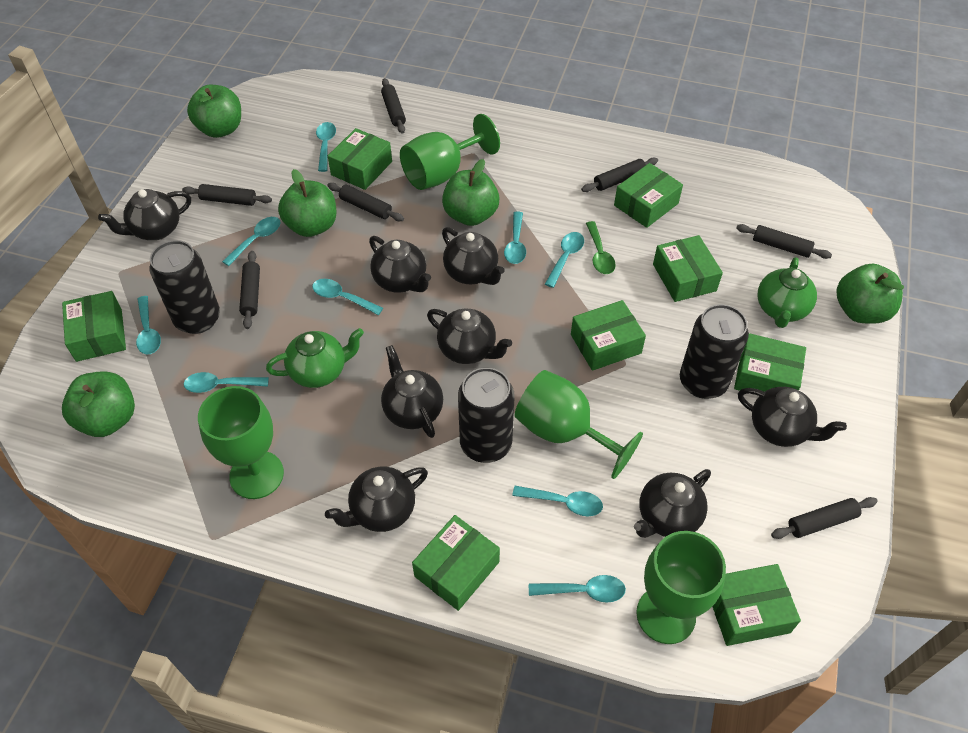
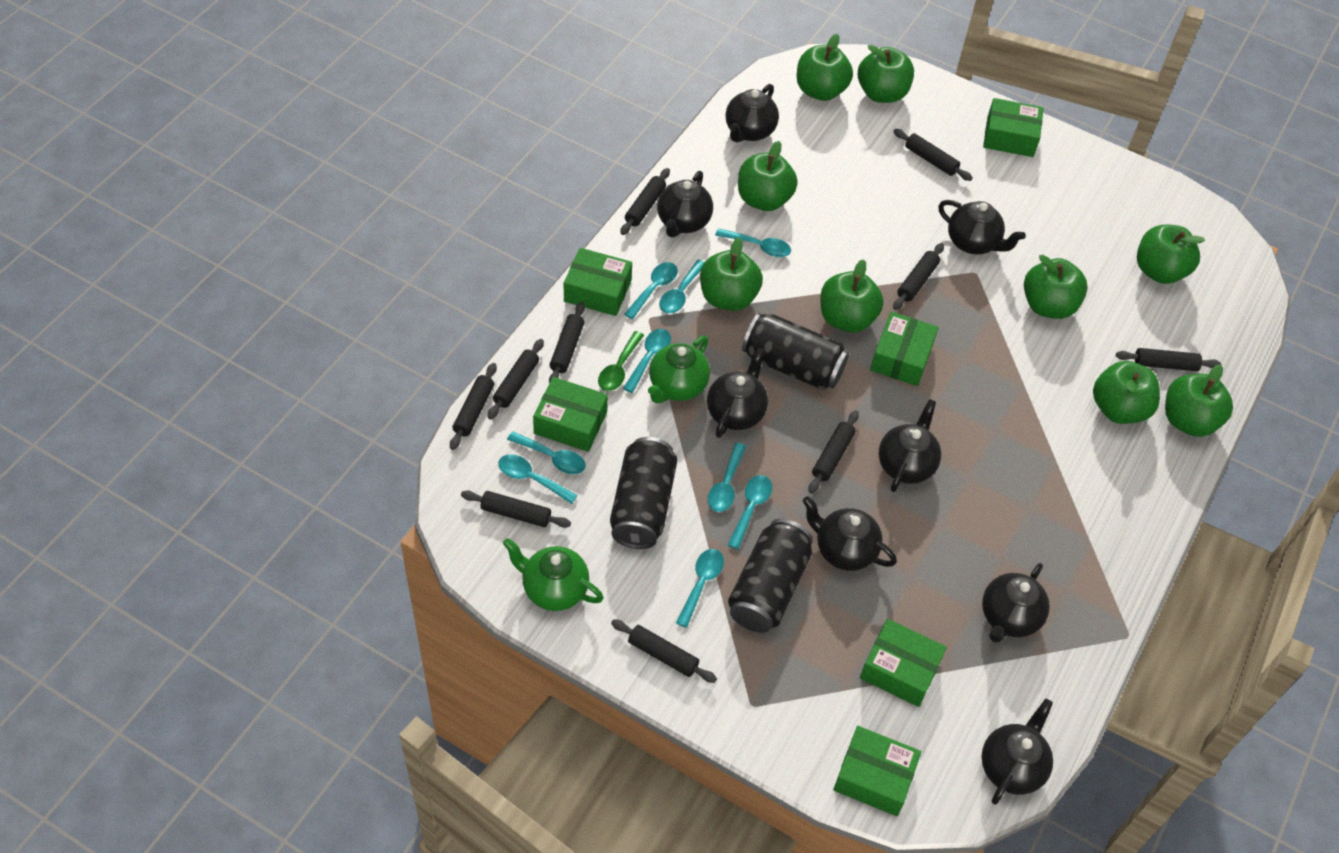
black rolling pin: 7 -> 10
green apple: 5 -> 9
green box: 8 -> 6
green goblet: 4 -> 0

